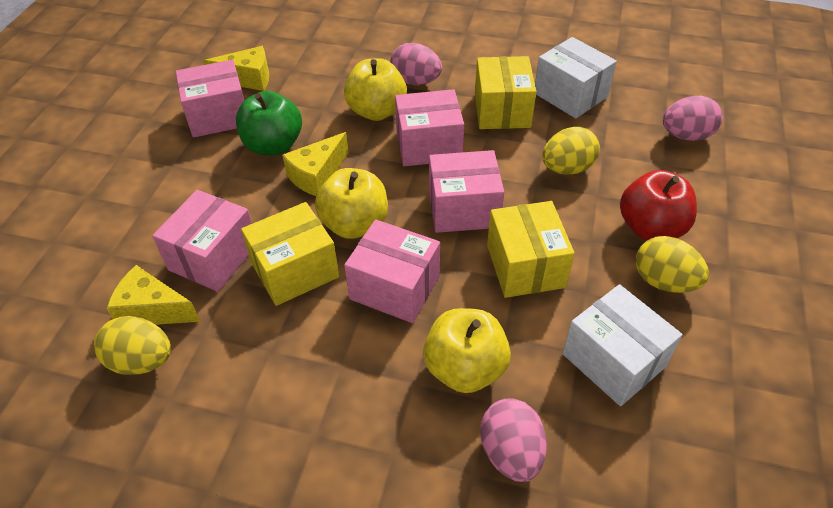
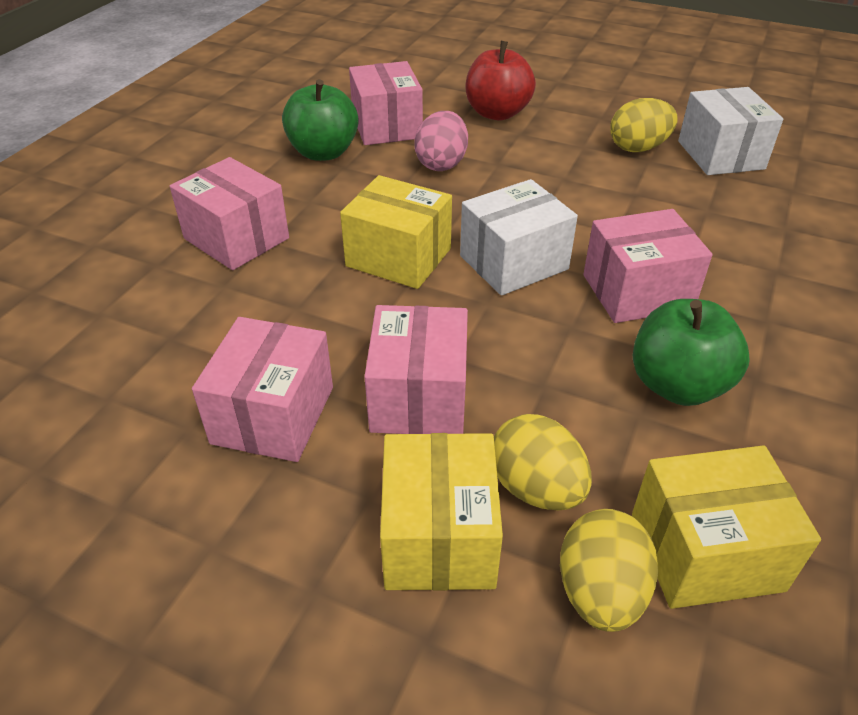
green apple: 1 -> 2
pink egg: 3 -> 1
yellow apple: 3 -> 0
yellow cheese: 3 -> 0

